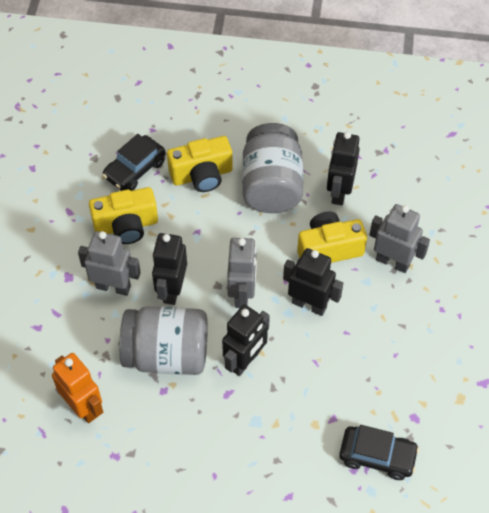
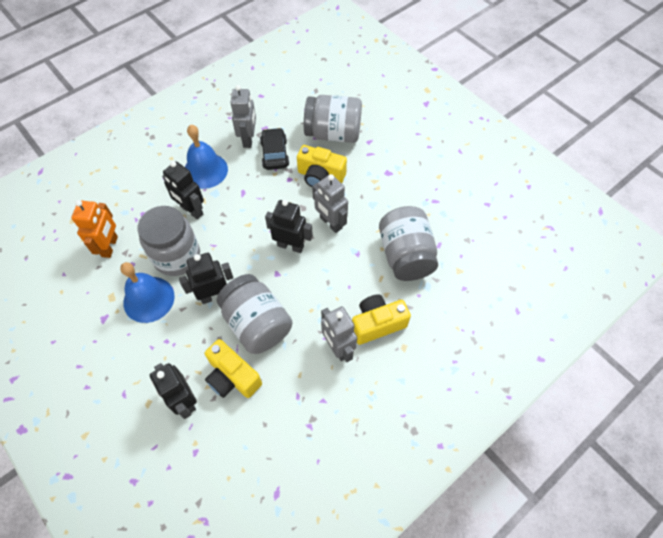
black car: 2 -> 1
blue bell: 0 -> 2
grey jar: 2 -> 4

